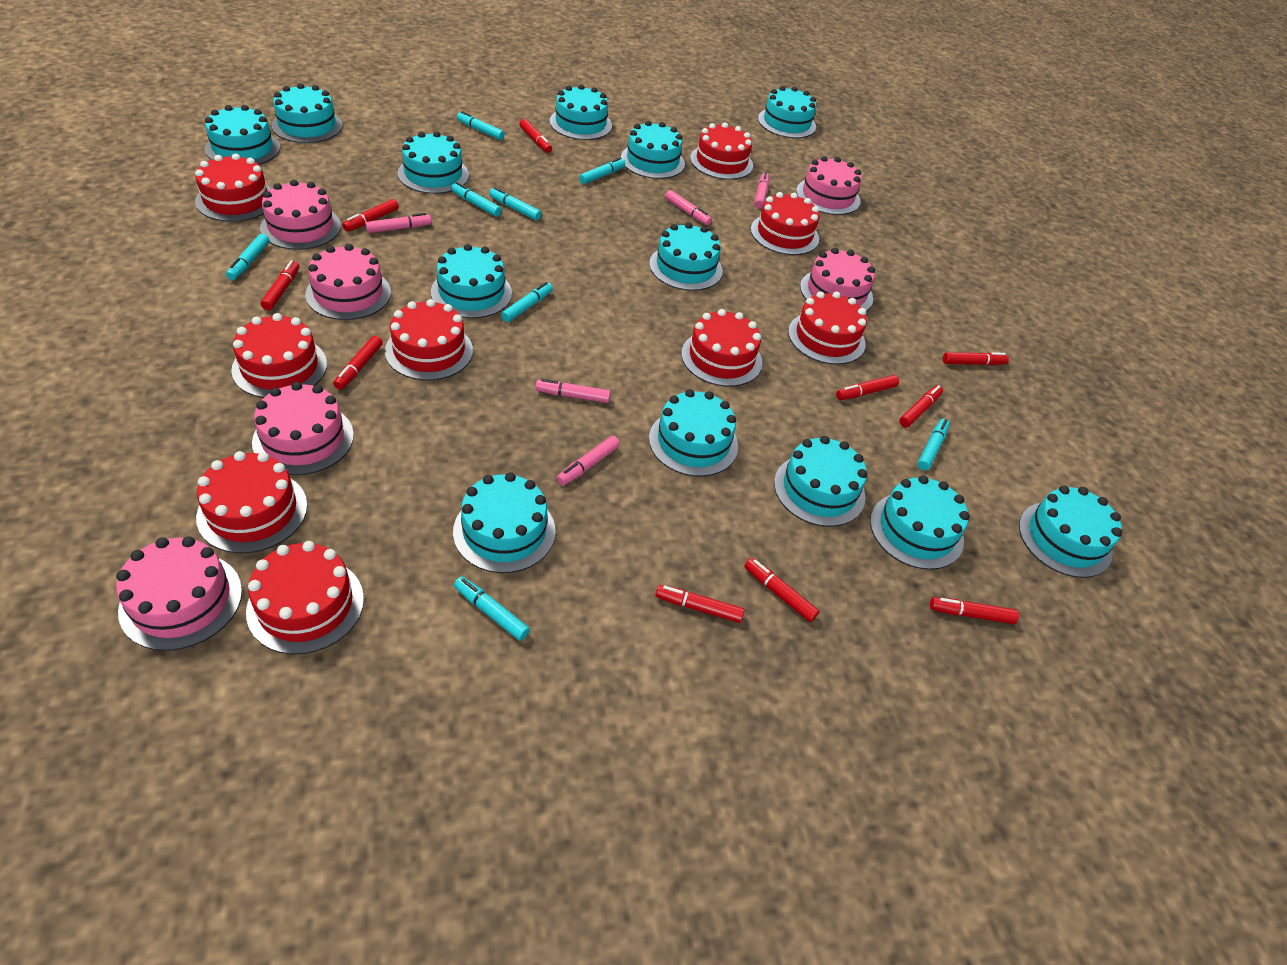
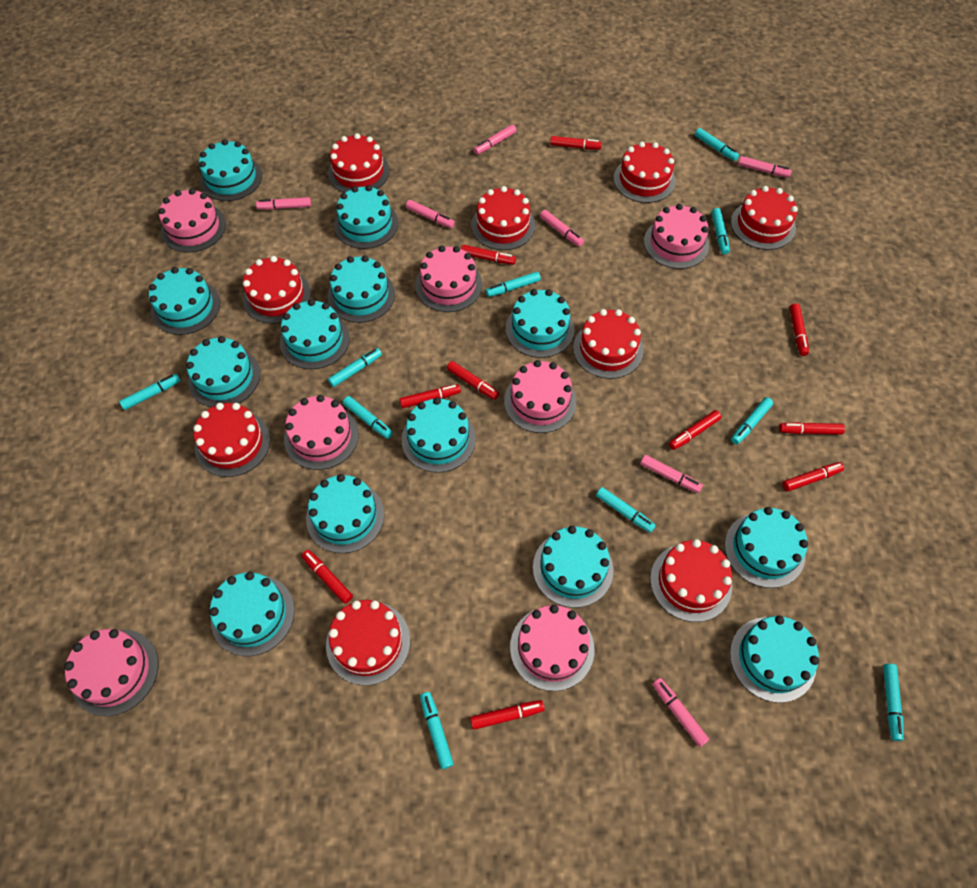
pink cake: 6 -> 7
pink marker: 5 -> 7
turquoise marker: 8 -> 10

